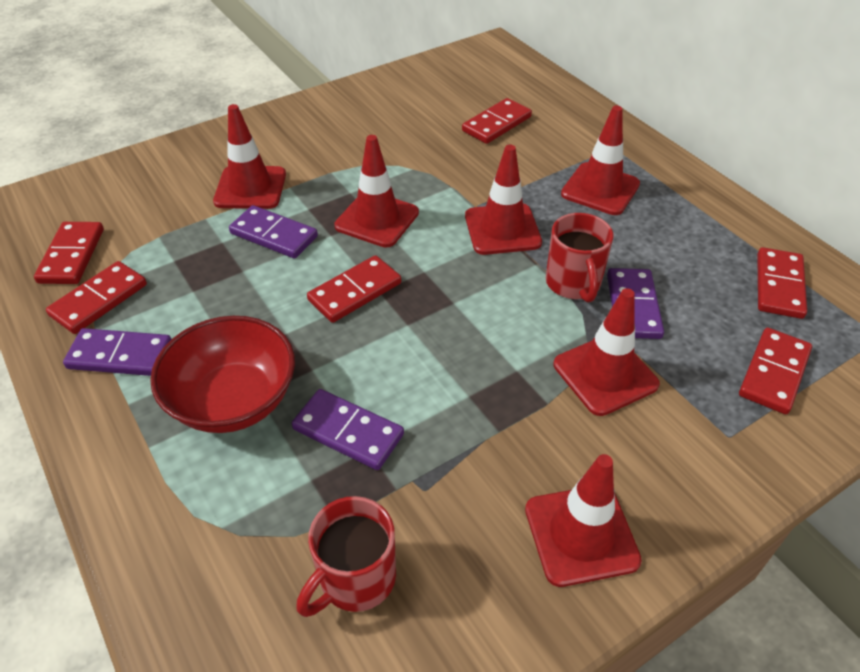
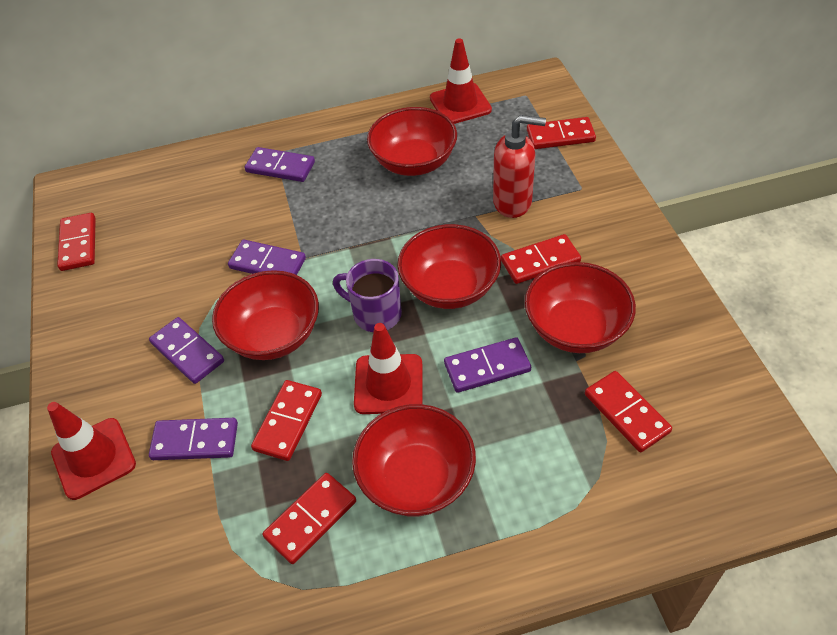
purple domino: 4 -> 5
purple mug: 0 -> 1
red bowl: 1 -> 5
red mug: 2 -> 0
red soap dispenser: 0 -> 1
red traffic cone: 6 -> 3

